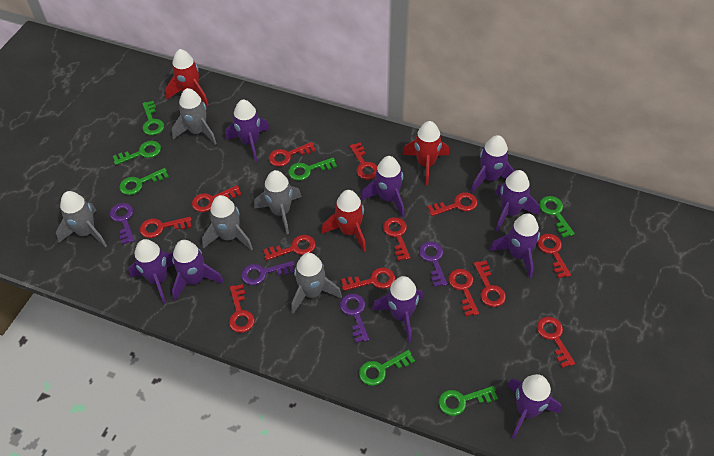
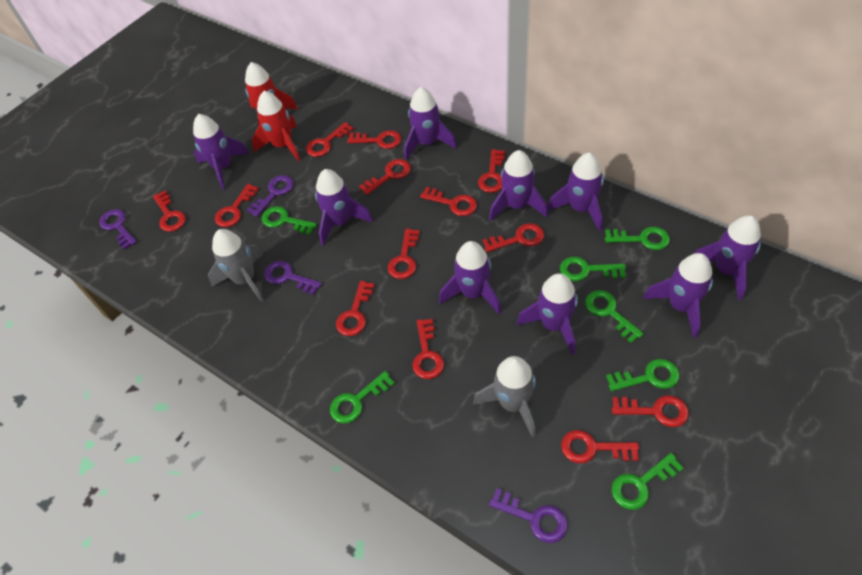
grey rocket: 5 -> 2
red rocket: 3 -> 2

